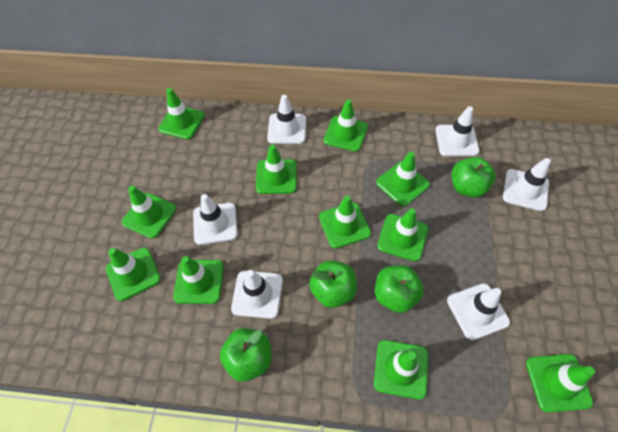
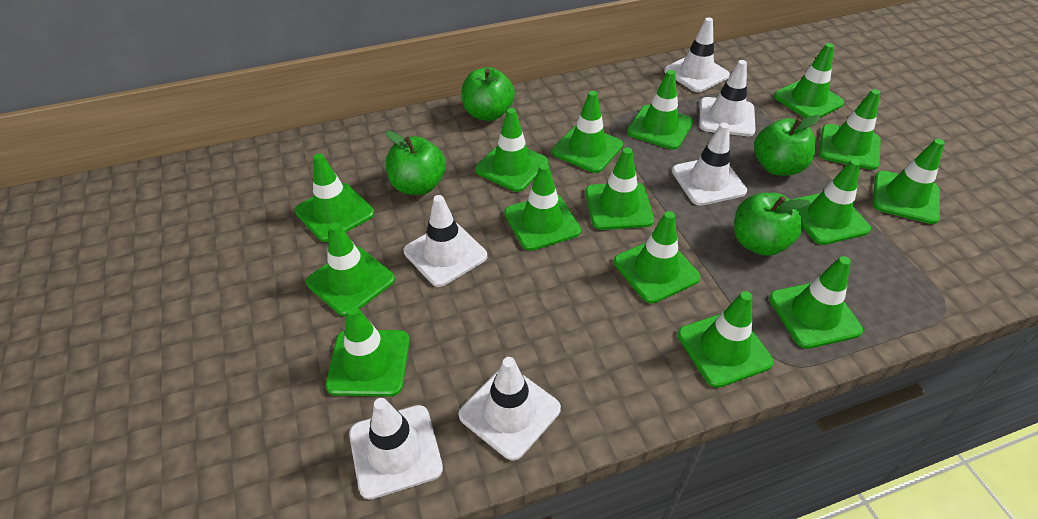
green traffic cone: 11 -> 15

